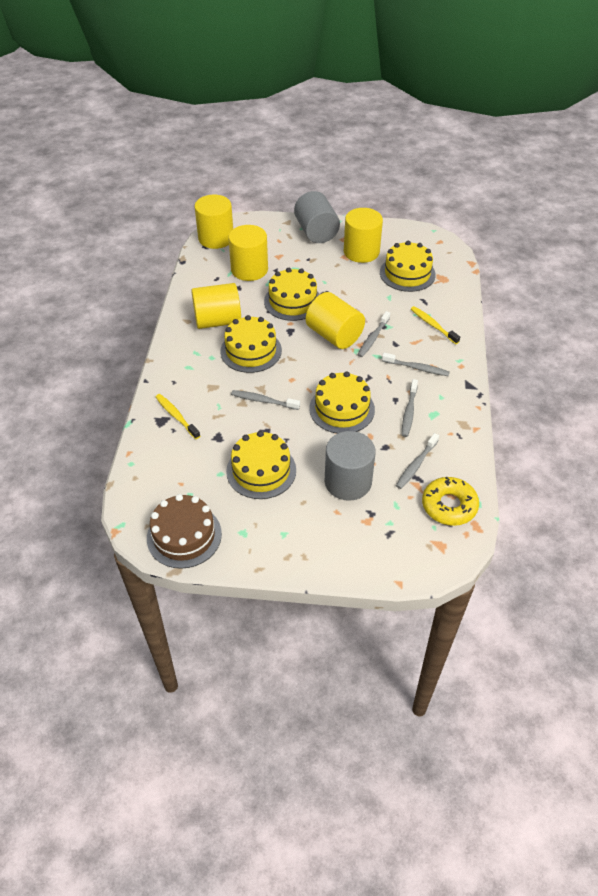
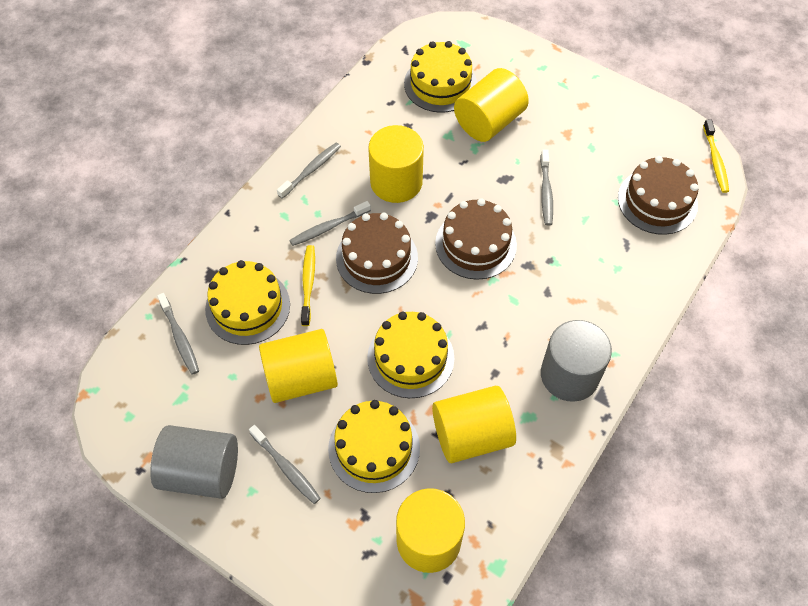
brown cake: 1 -> 3
yellow cake: 5 -> 4
yellow donut: 1 -> 0

